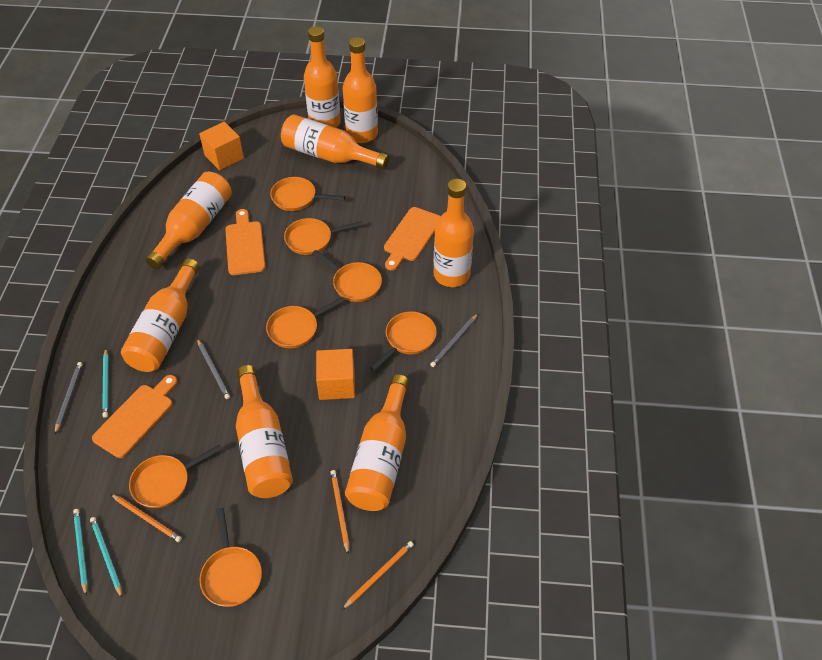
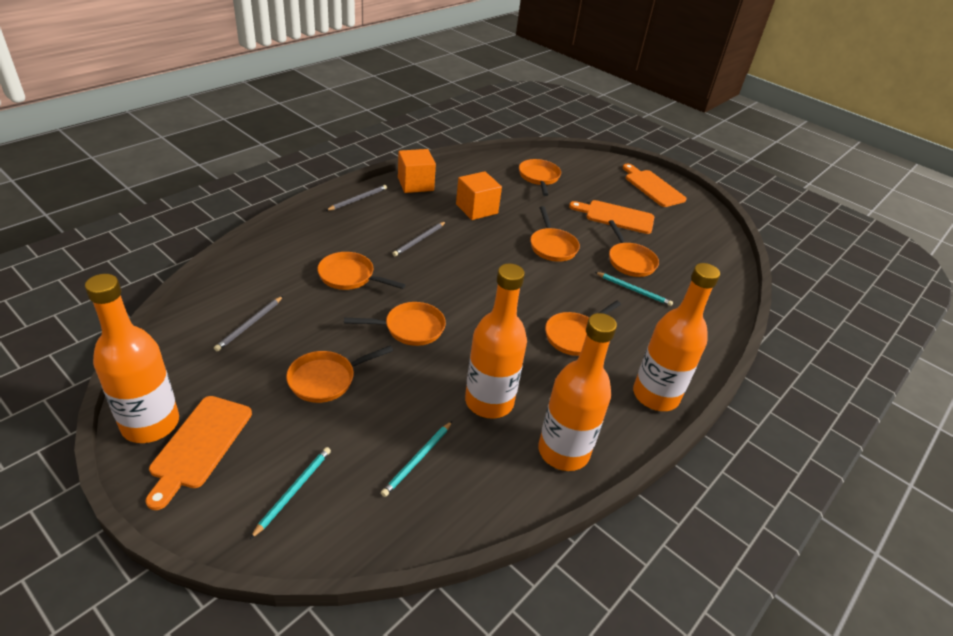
orange bottle: 8 -> 4
orange pencil: 3 -> 0

